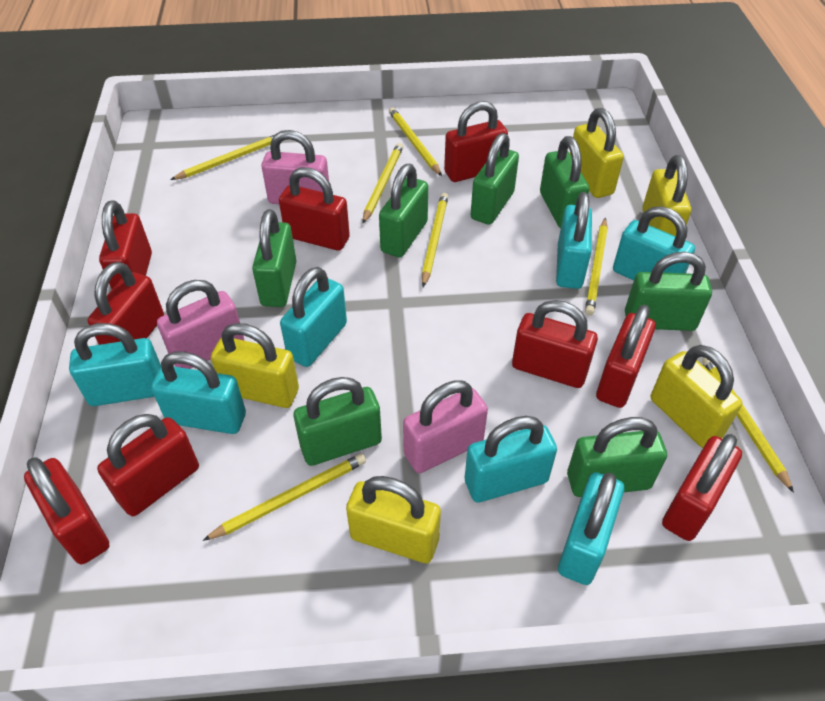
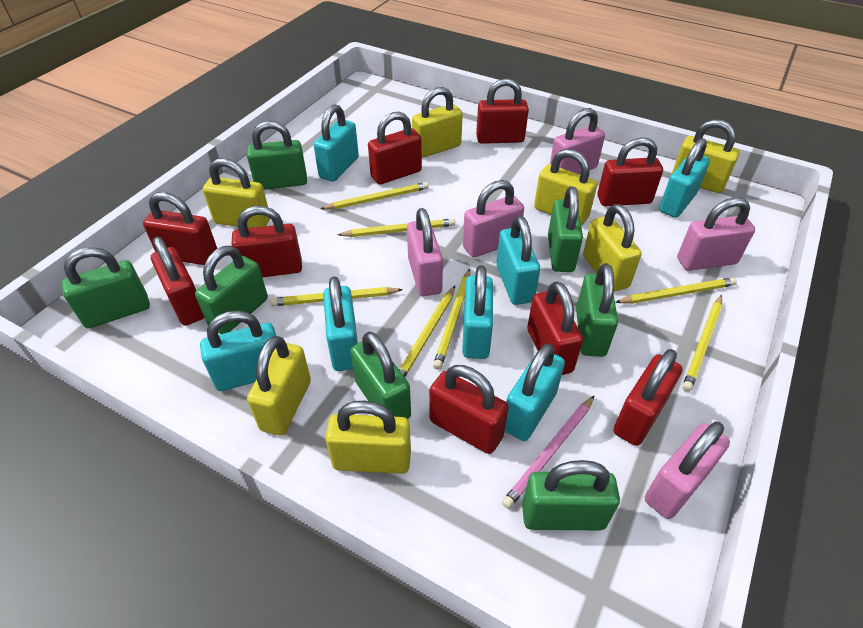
pink padlock: 3 -> 5
pink pencil: 0 -> 1
yellow padlock: 5 -> 7

